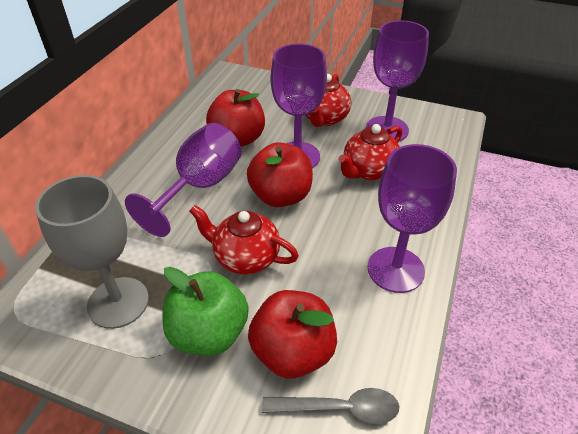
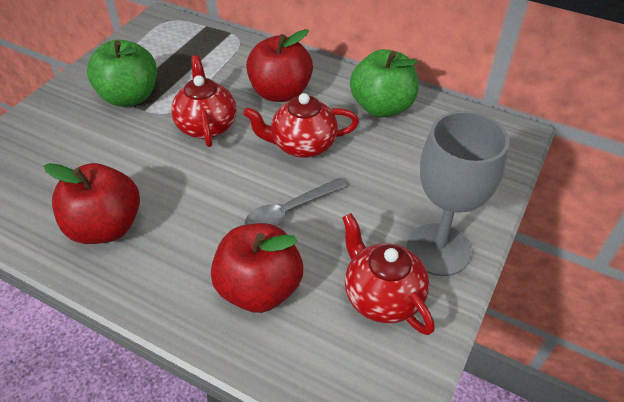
green apple: 1 -> 2
purple goblet: 4 -> 0

